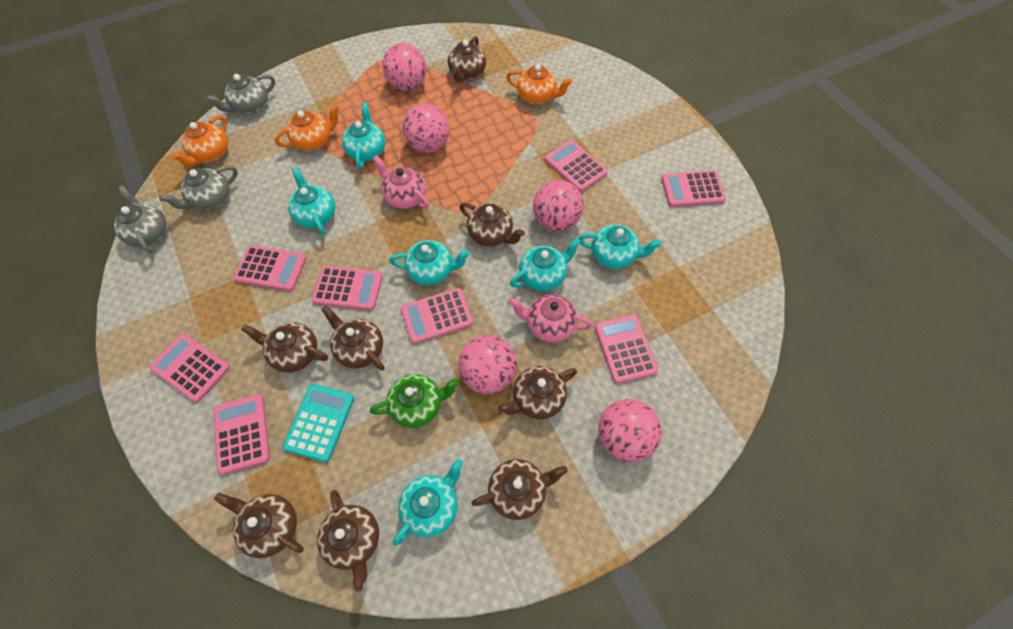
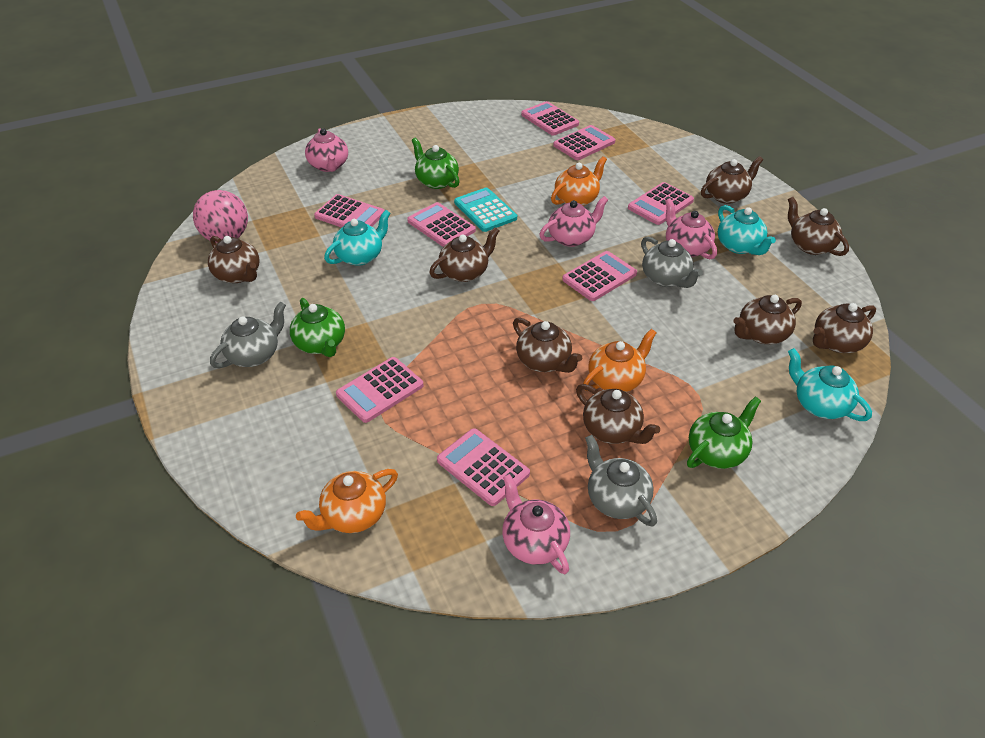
green teapot: 1 -> 3
pink ball: 5 -> 1
pink teapot: 2 -> 4
turquoise teapot: 6 -> 3

